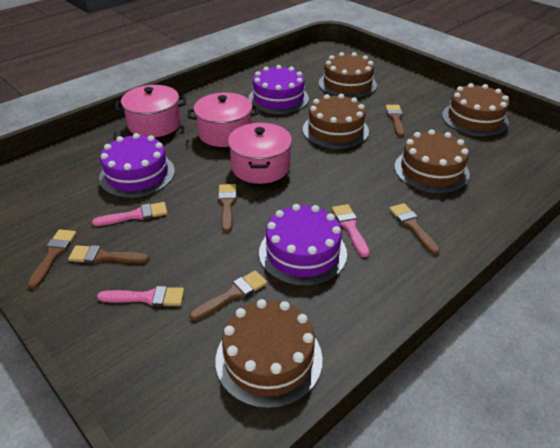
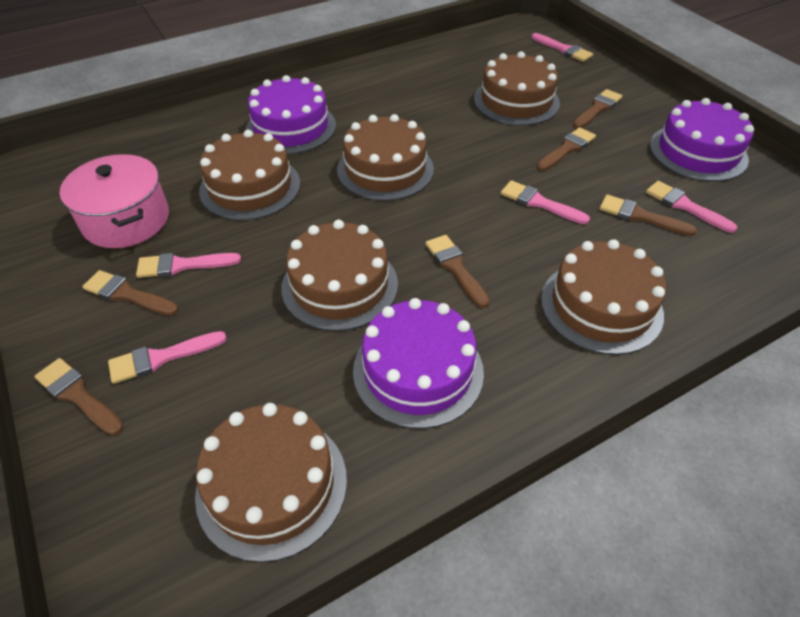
brown cake: 5 -> 6
pink brush: 3 -> 5
pink pot: 3 -> 1

